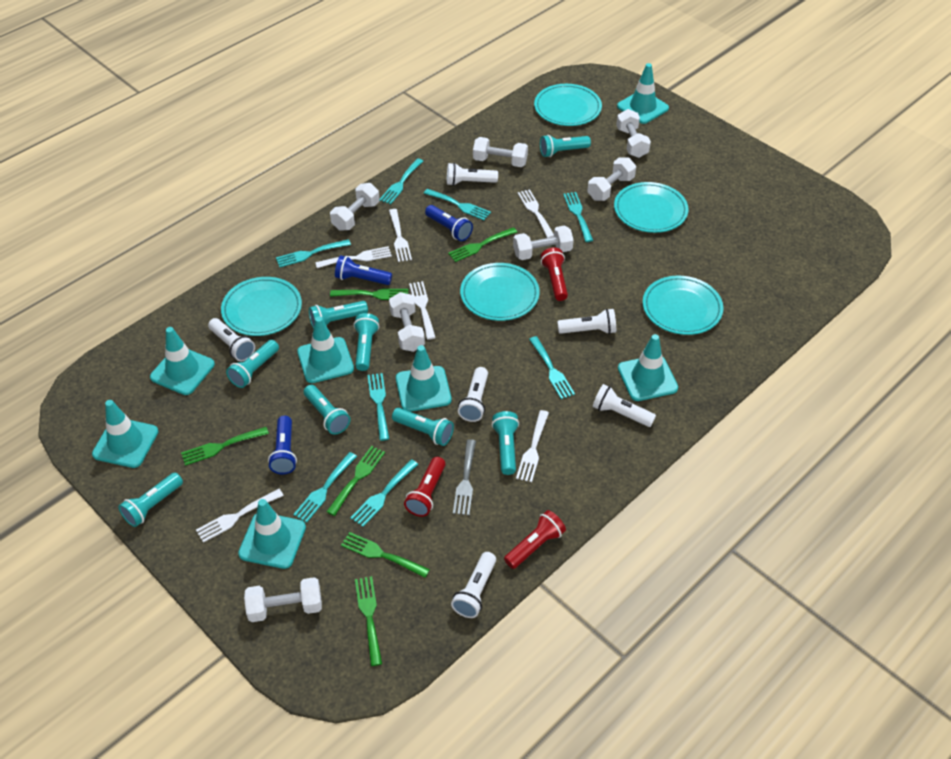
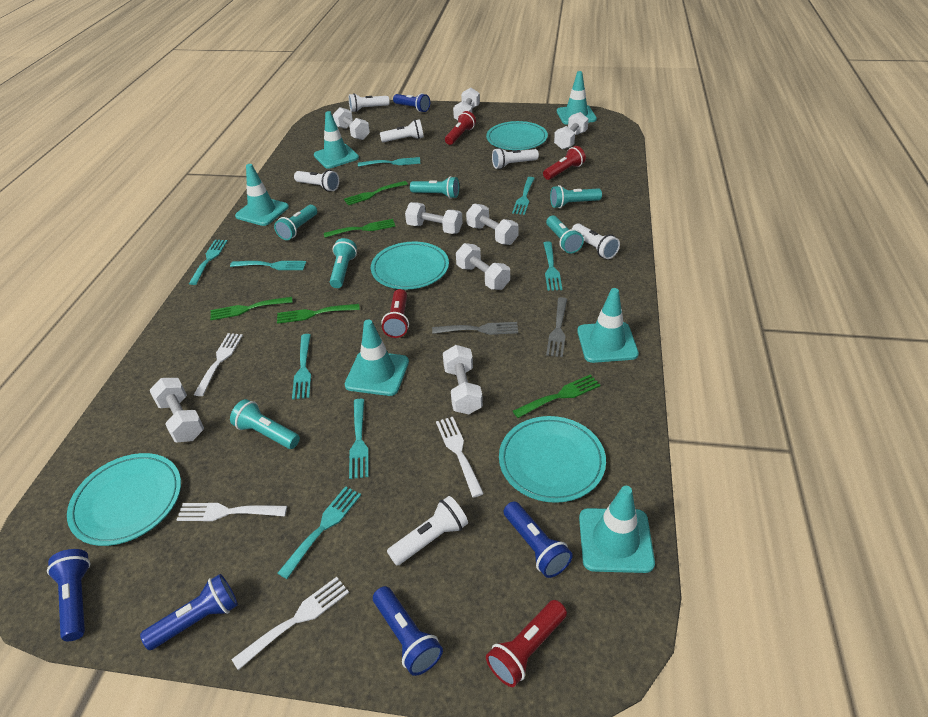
blue flashlight: 3 -> 5
green fork: 6 -> 5
grey fork: 1 -> 2
red flashlight: 3 -> 4
turquoise flashlight: 8 -> 6
turquoise plate: 5 -> 4
turquoise traffic cone: 7 -> 6
white dumbbell: 7 -> 8
white fork: 6 -> 4

